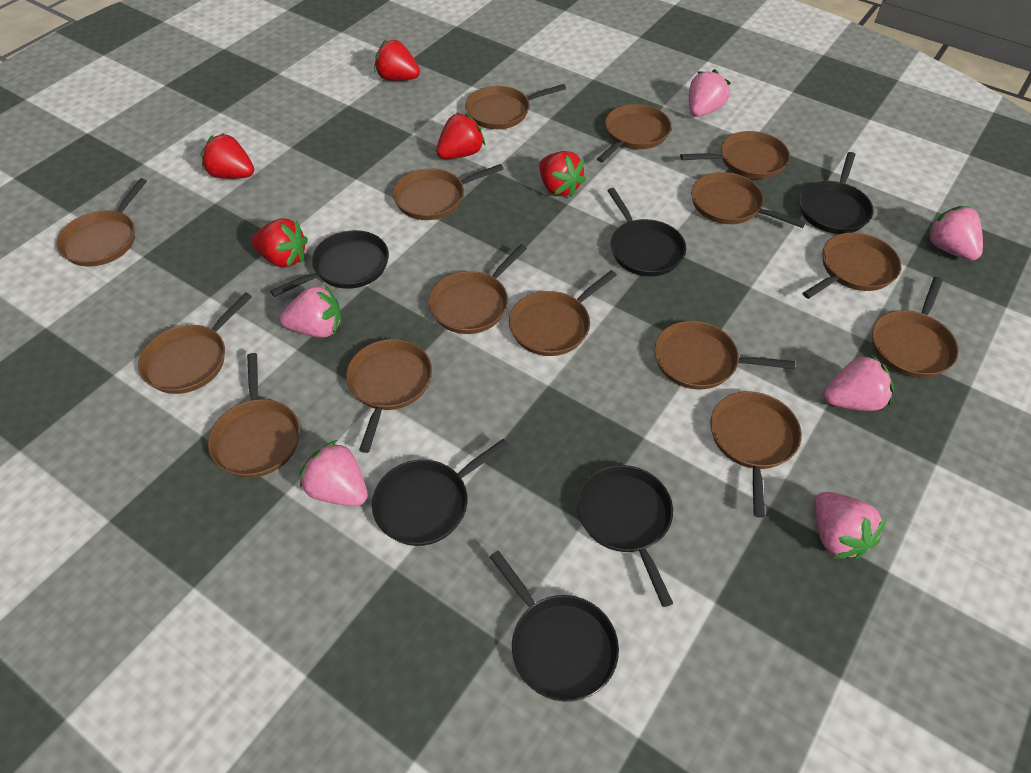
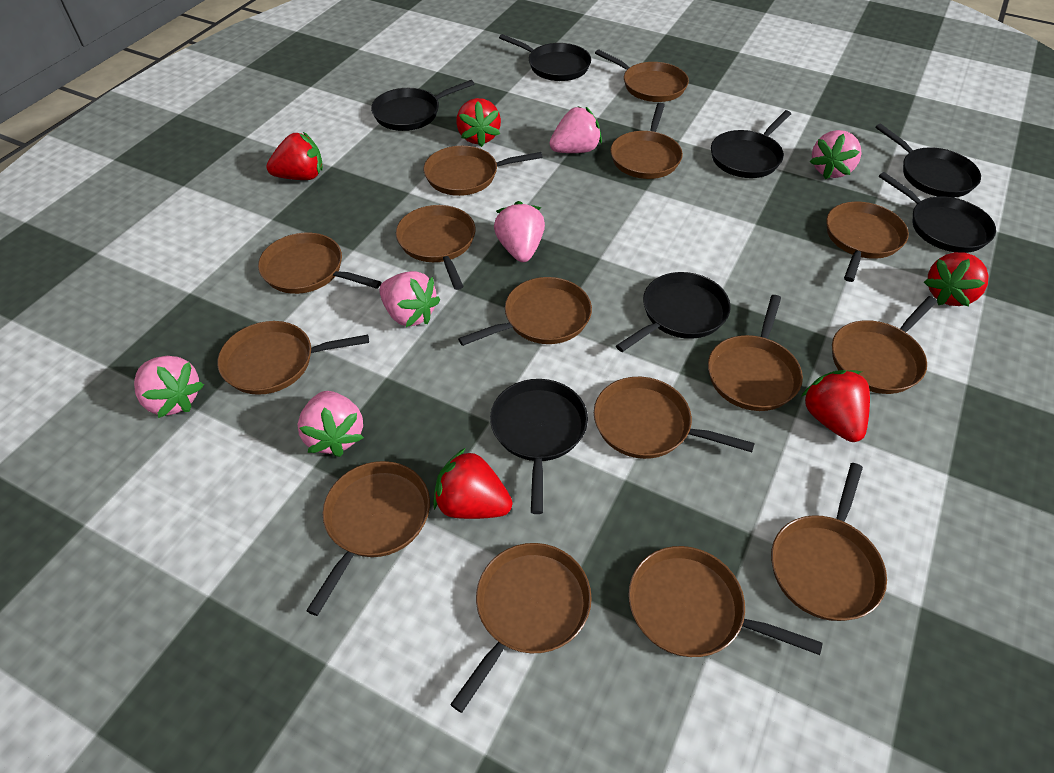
black pan: 6 -> 7

